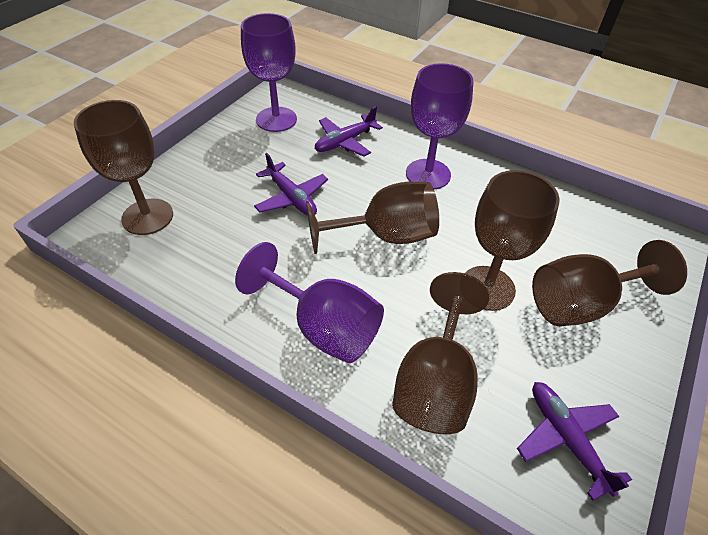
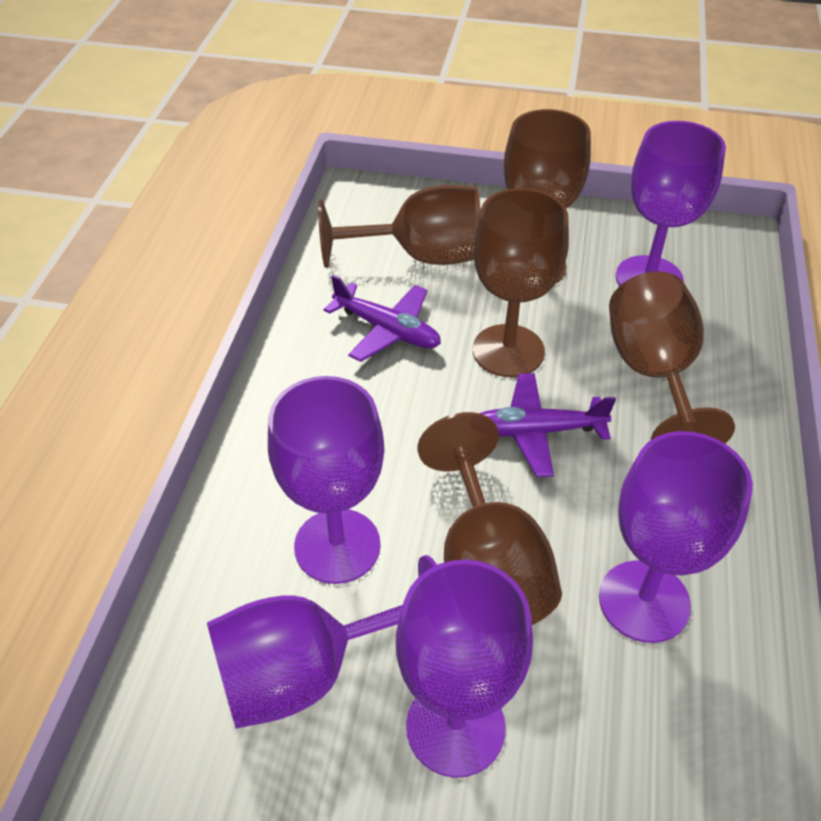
purple goblet: 3 -> 5
purple plane: 3 -> 2

